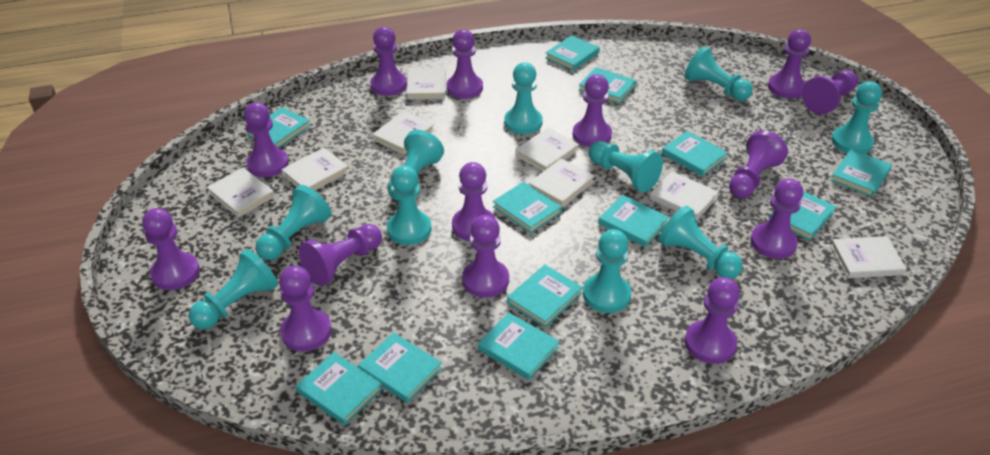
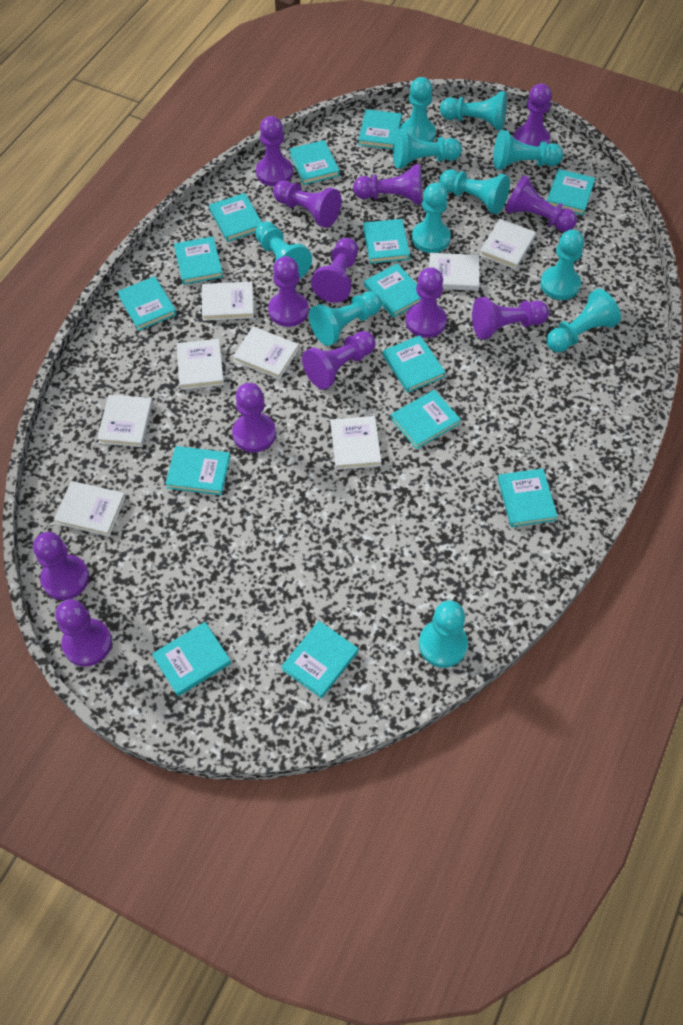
purple pawn: 14 -> 13
turquoise book: 12 -> 14
turquoise pawn: 10 -> 11

